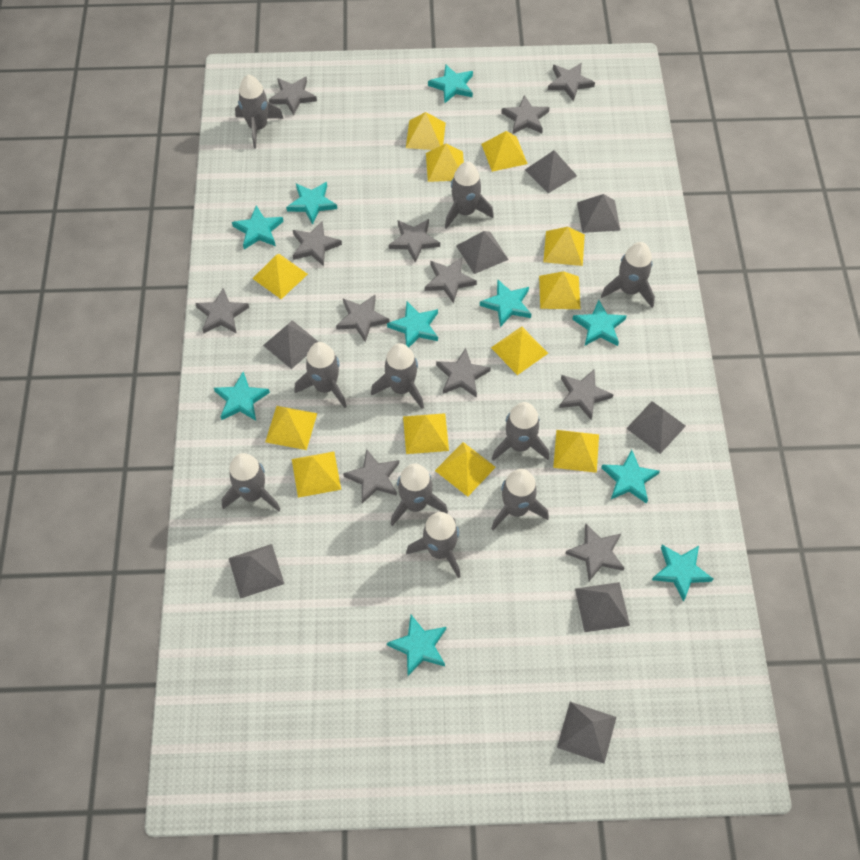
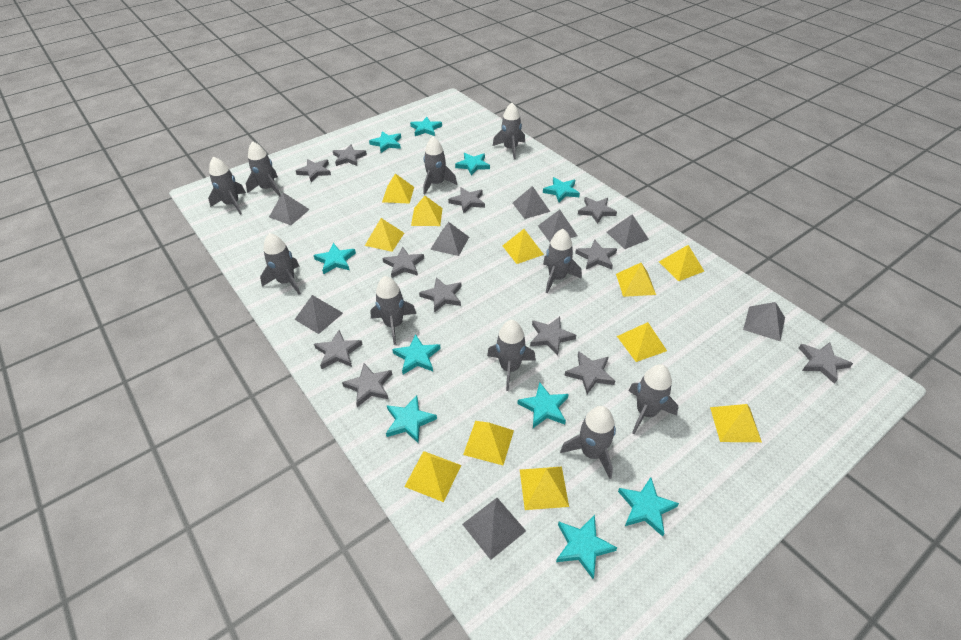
yellow pyramid: 12 -> 11

